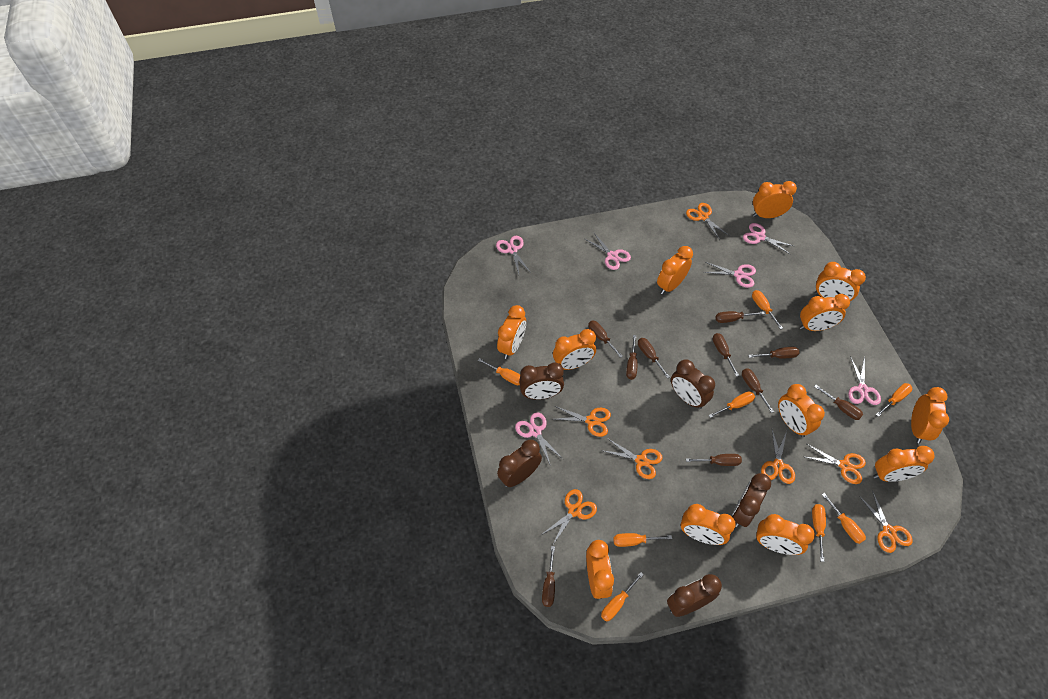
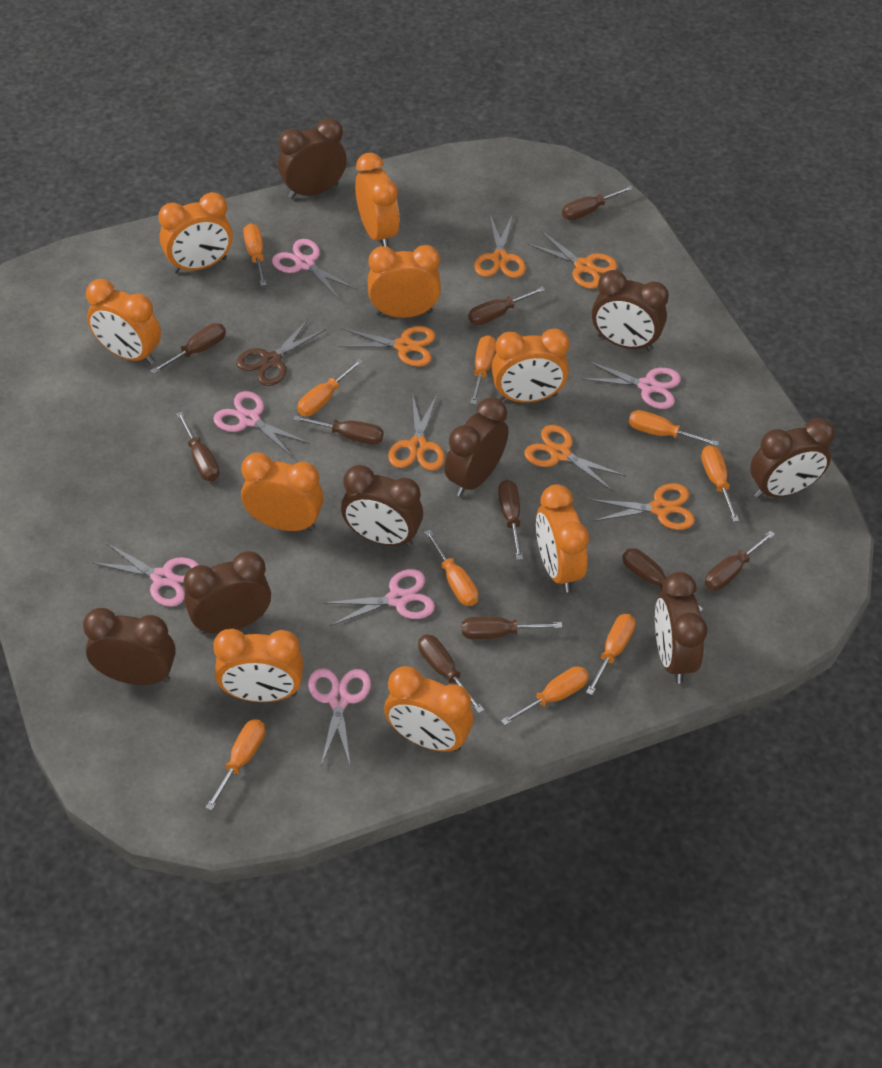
brown clock: 5 -> 8
brown scissors: 0 -> 1
orange clock: 12 -> 9
orange scissors: 7 -> 6
orange screwdriver: 8 -> 9

